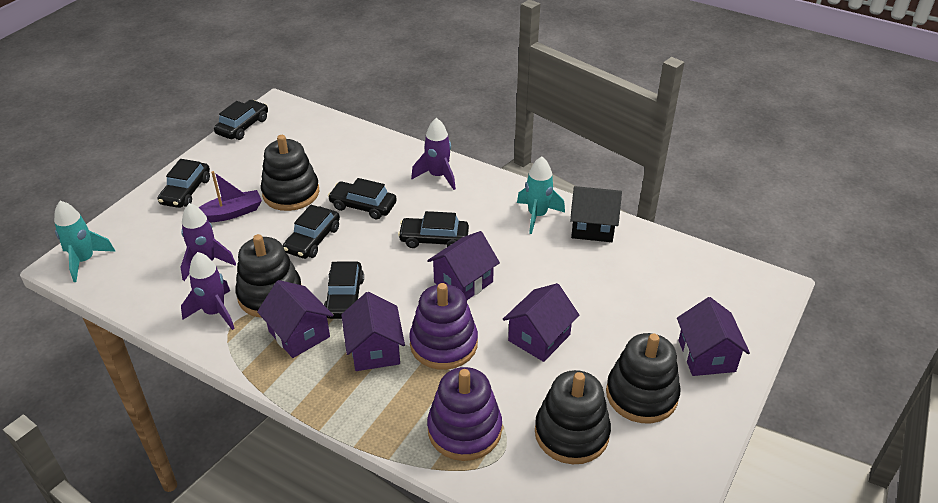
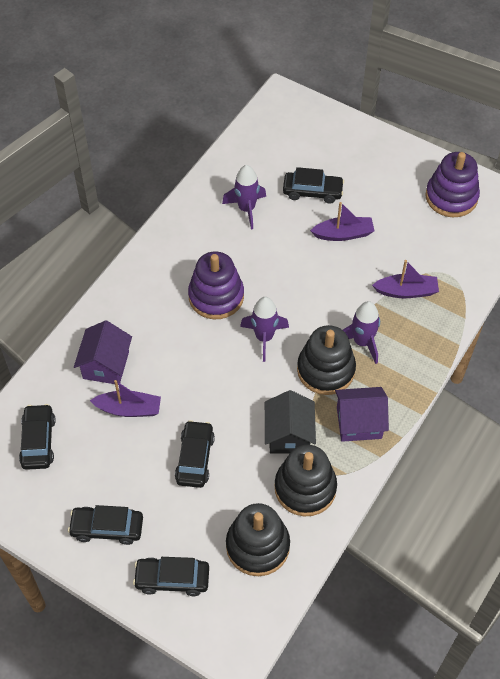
black car: 6 -> 5
black stacking toy: 4 -> 3
purple boat: 1 -> 3
purple house: 5 -> 2
turquoise rocket: 2 -> 0

